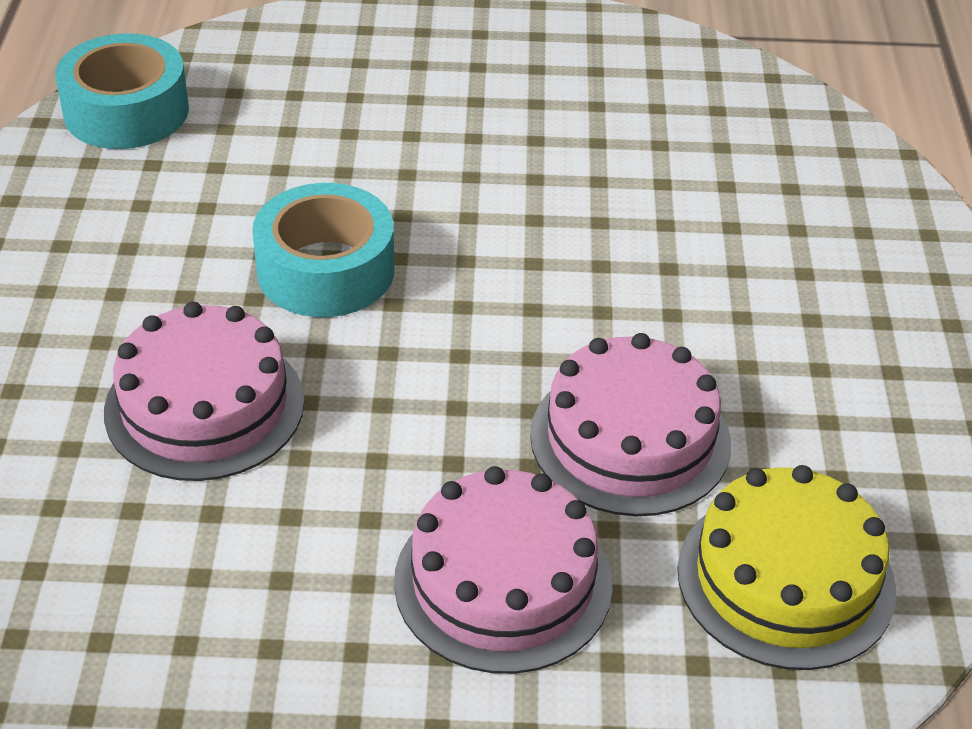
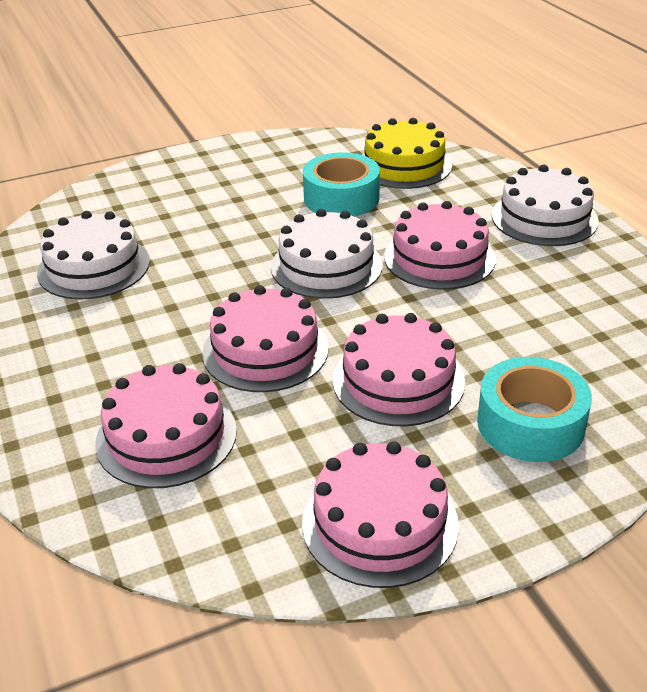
pink cake: 3 -> 5
white cake: 0 -> 3

